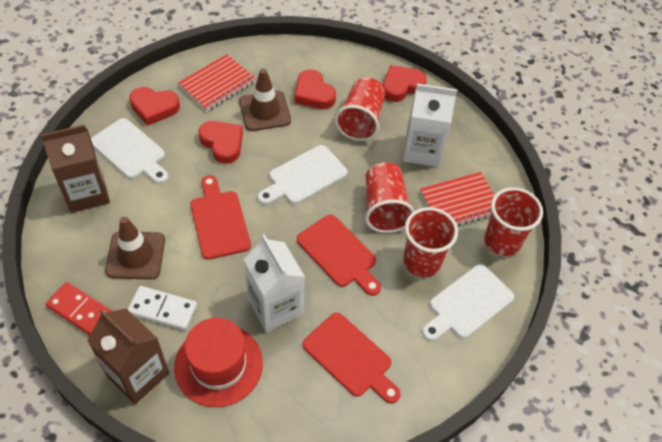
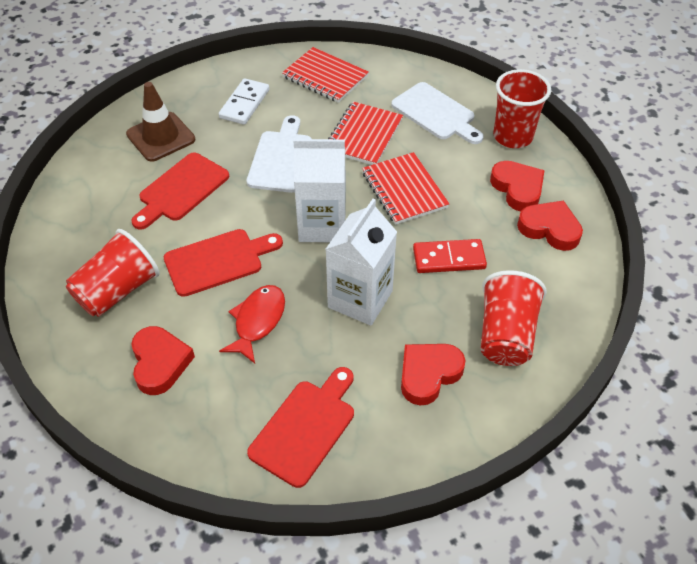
brown carton: 2 -> 0
brown traffic cone: 2 -> 1
red cup: 4 -> 3
red fish: 0 -> 1
red hat: 1 -> 0
red notebook: 2 -> 3
white cutting board: 3 -> 2

